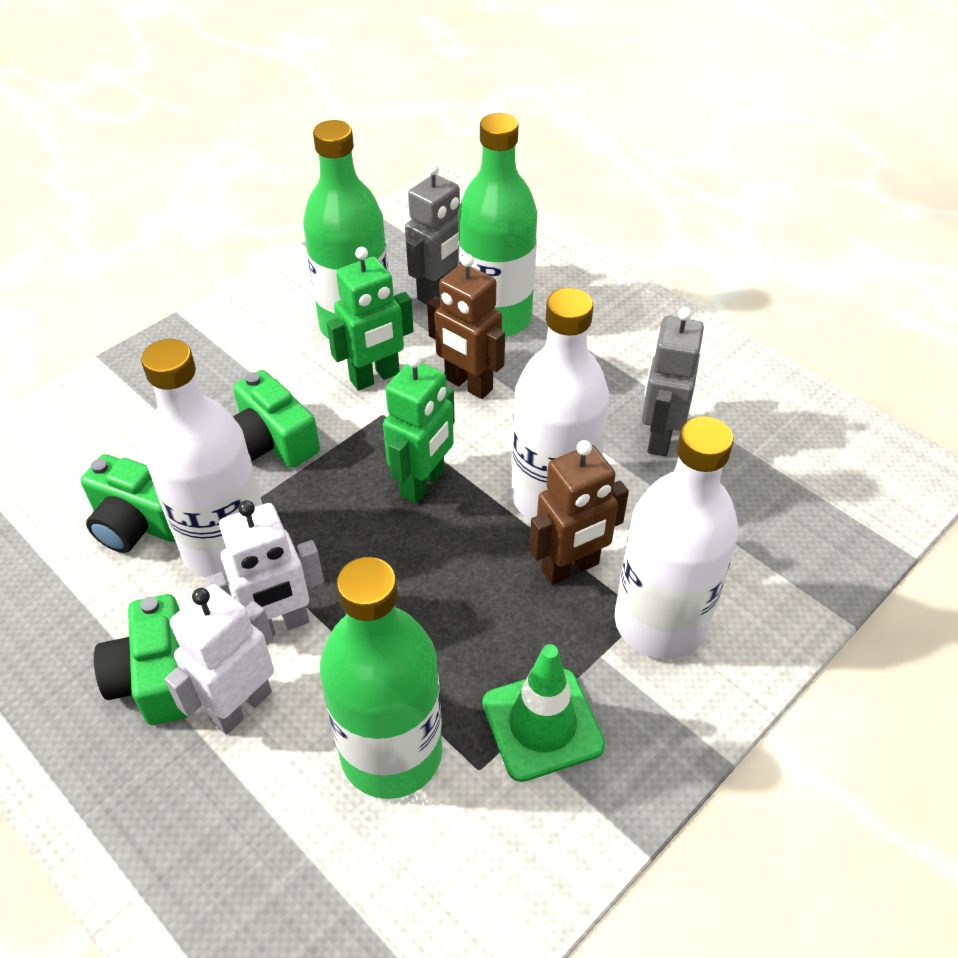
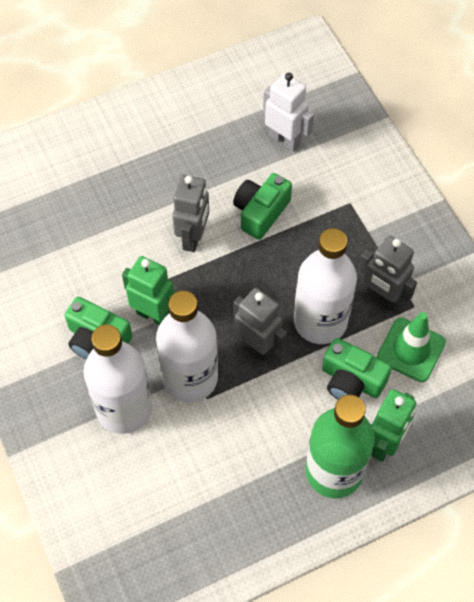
brown robot: 2 -> 0
green bottle: 3 -> 1
grey robot: 2 -> 3
white robot: 2 -> 1

